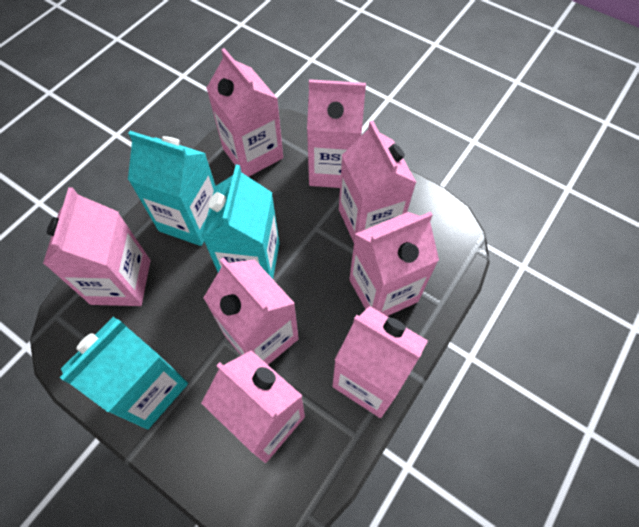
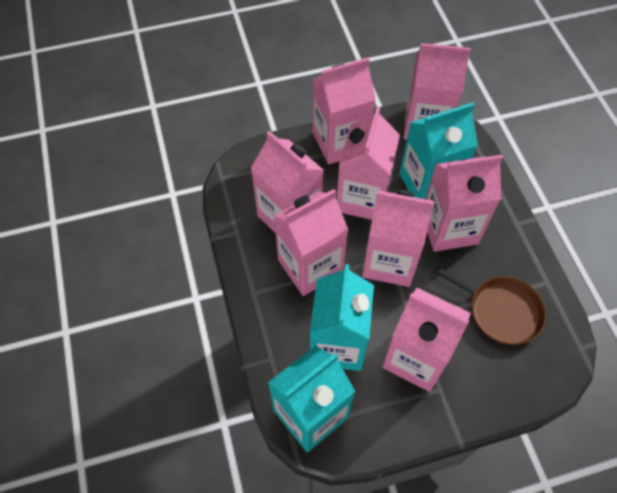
brown pan: 0 -> 1

